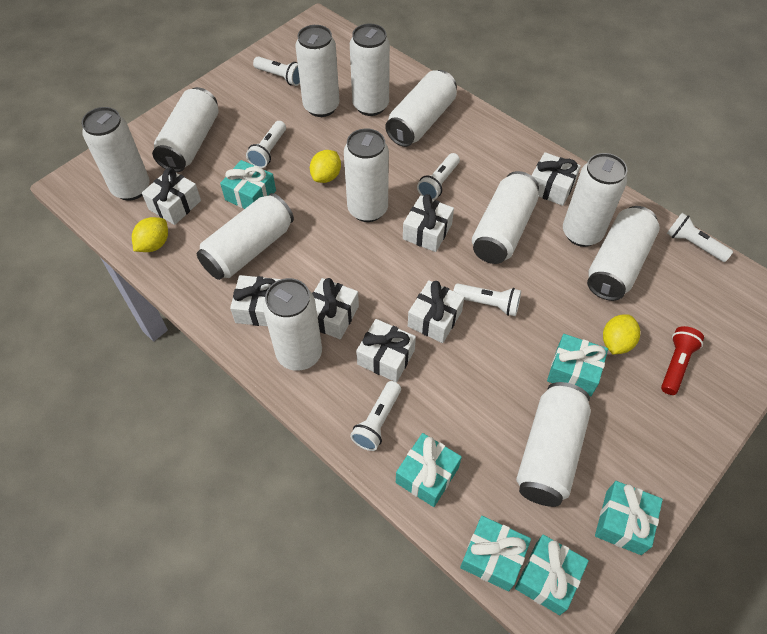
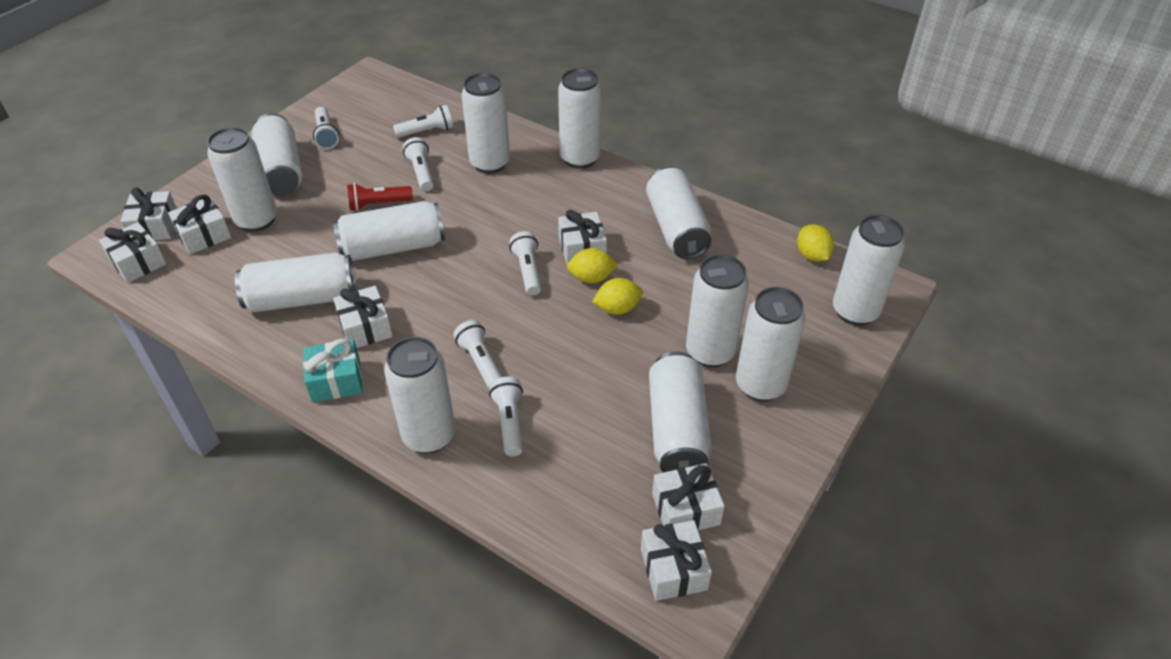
turquoise gift: 6 -> 1

